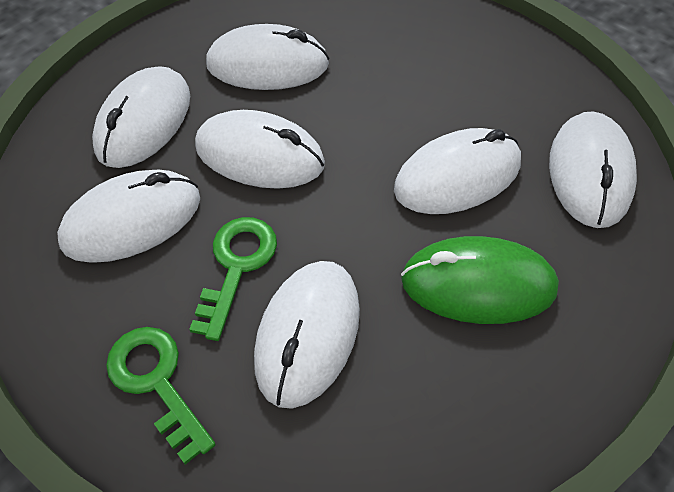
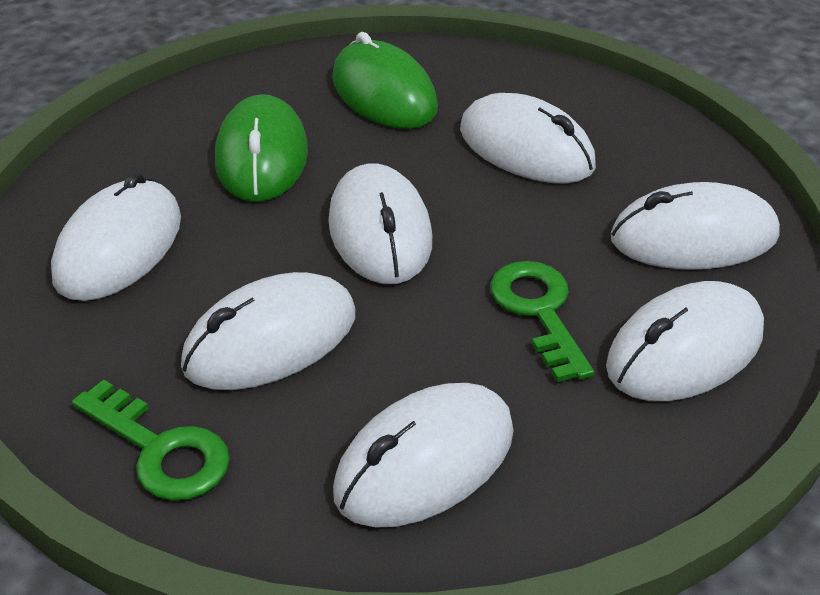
green mouse: 1 -> 2

